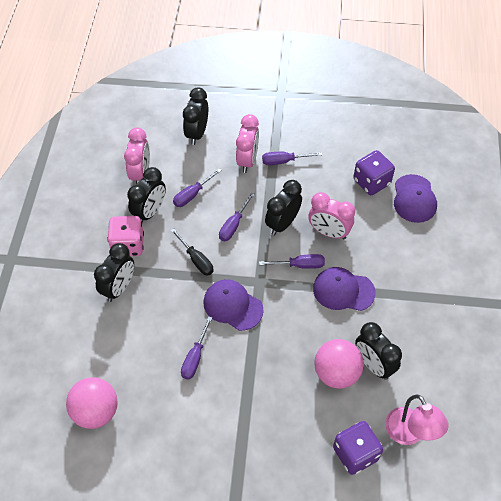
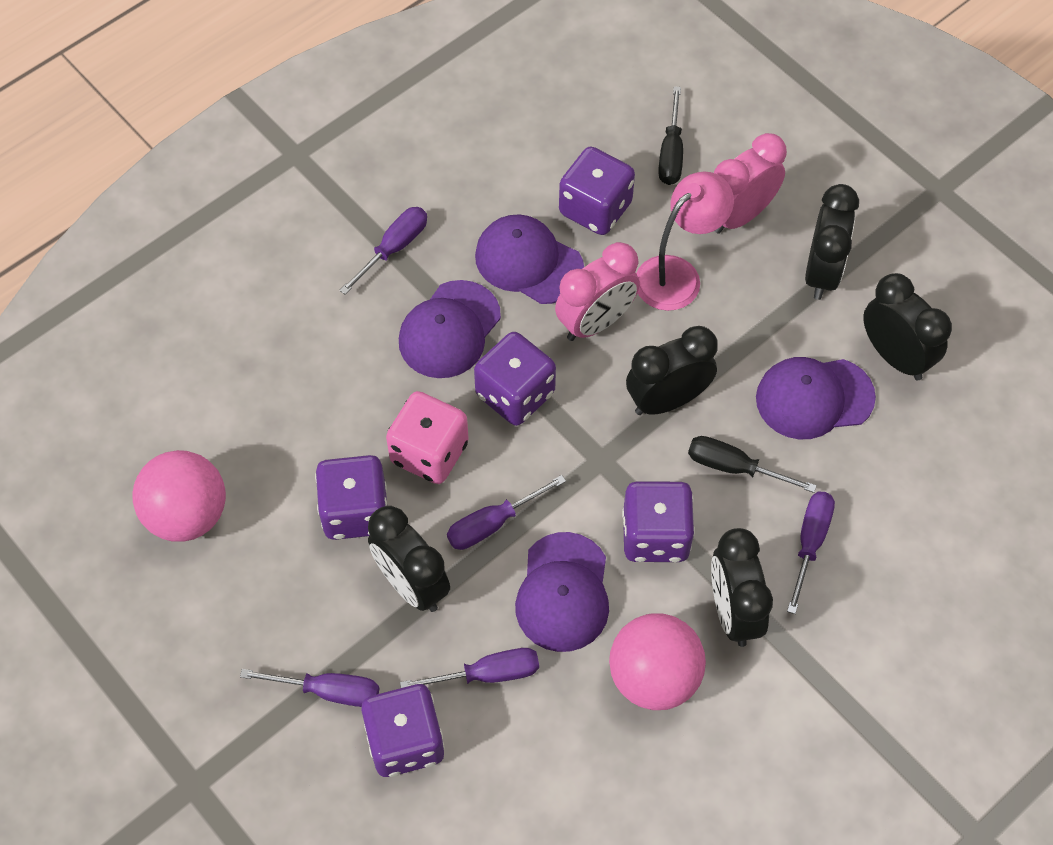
black screwdriver: 1 -> 2
pink clock: 3 -> 2
purple cap: 3 -> 4
purple dice: 2 -> 5

